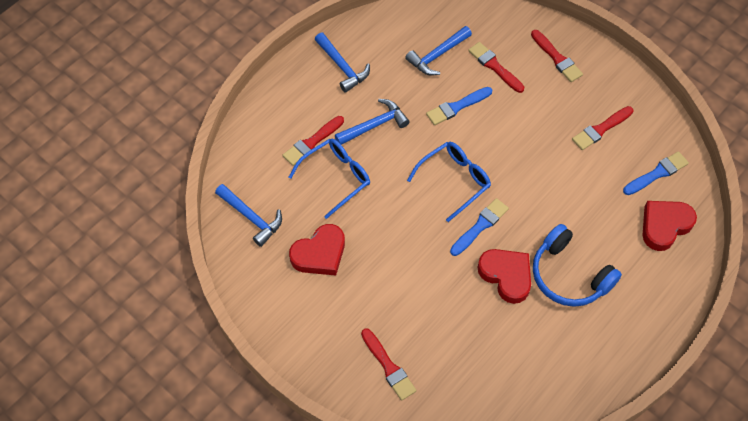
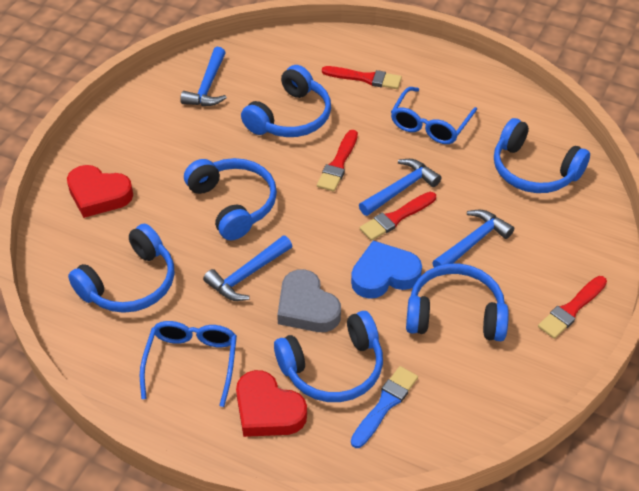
blue brush: 3 -> 1
blue headphones: 1 -> 6
blue heart: 0 -> 1
grey heart: 0 -> 1
red brush: 5 -> 4
red heart: 3 -> 2

